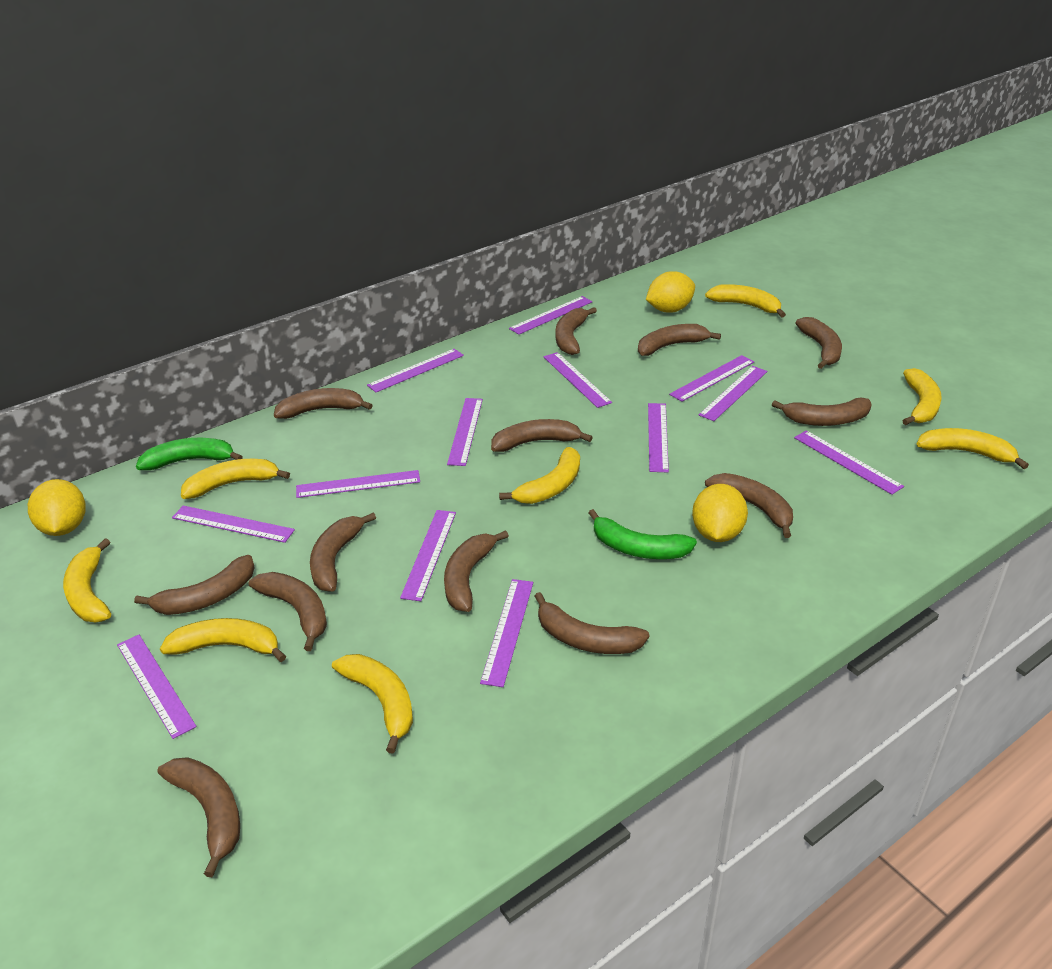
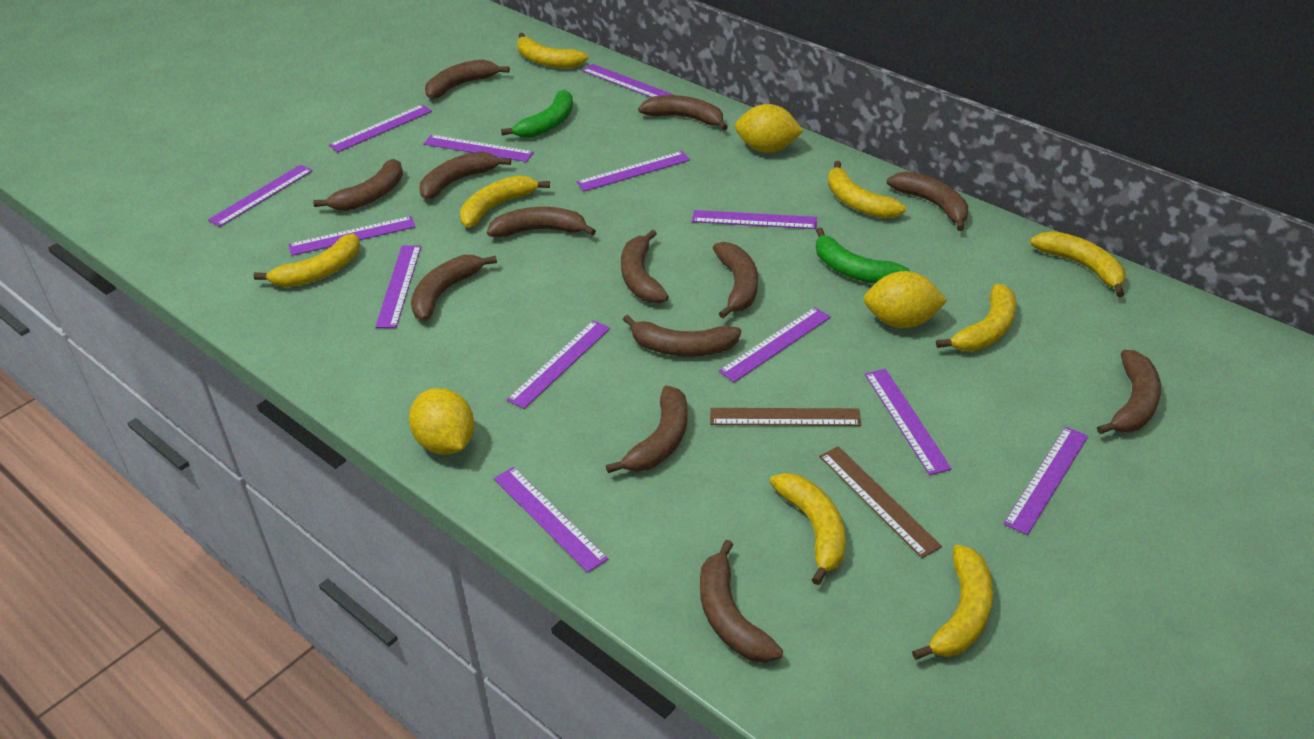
brown ruler: 0 -> 2

